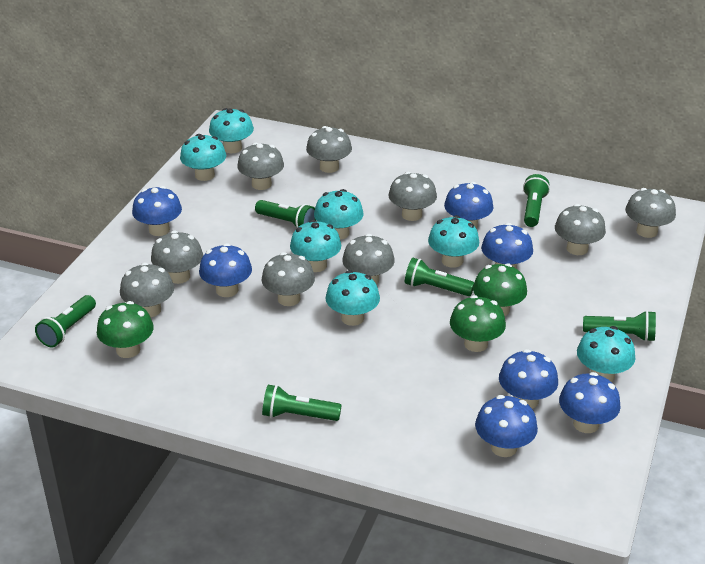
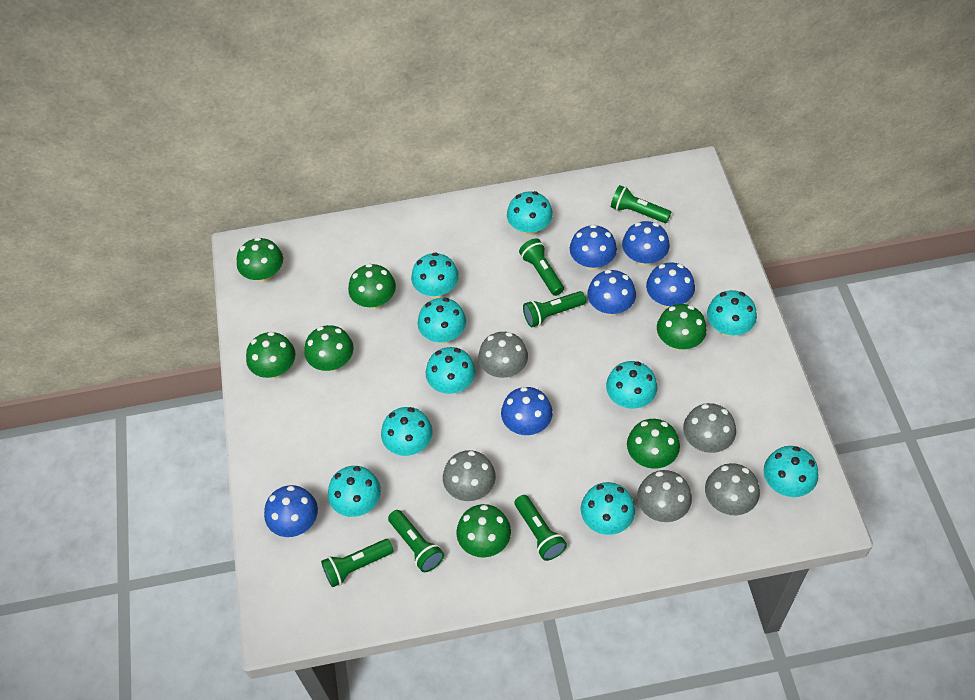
blue mushroom: 7 -> 6
green mushroom: 3 -> 7
grey mushroom: 9 -> 5
turquoise mushroom: 7 -> 10

